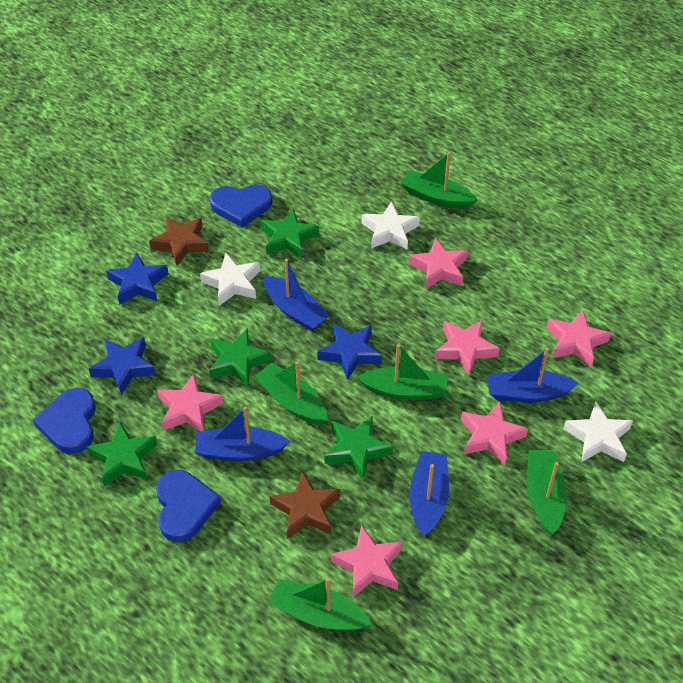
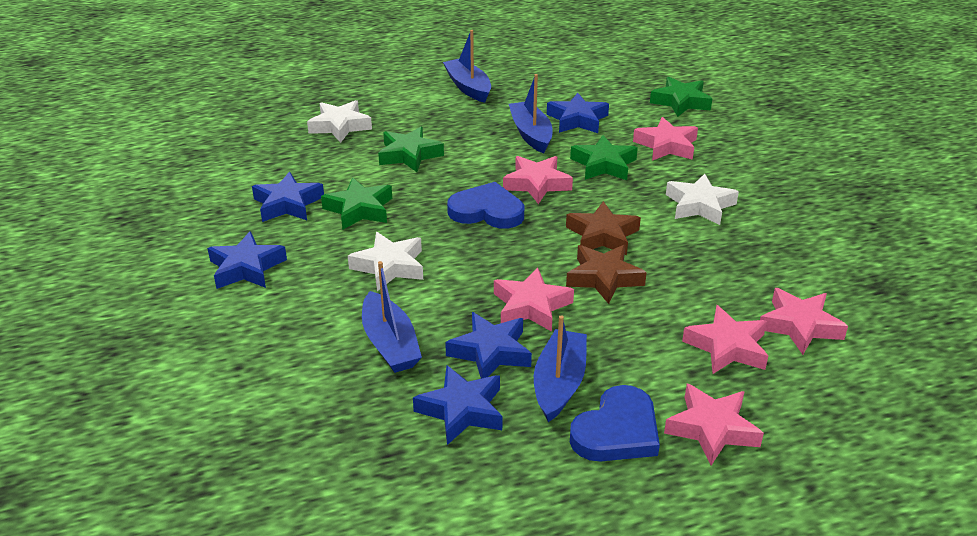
blue heart: 3 -> 2
blue star: 3 -> 5
green boat: 5 -> 0

